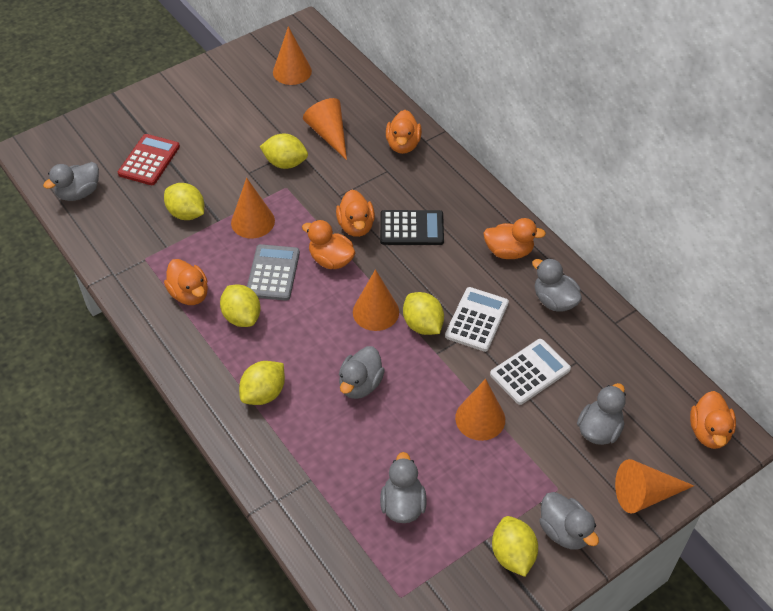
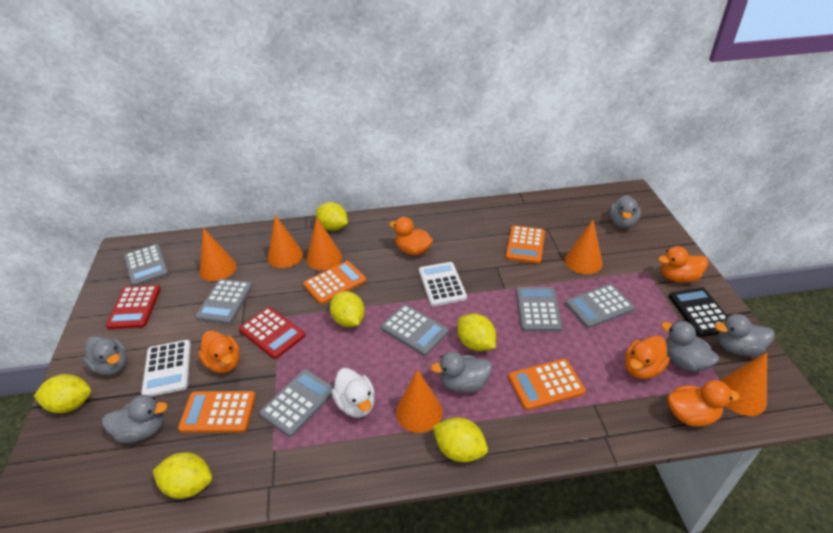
grey calculator: 1 -> 6
orange calculator: 0 -> 4
orange duck: 6 -> 5
red calculator: 1 -> 2
white duck: 0 -> 1

